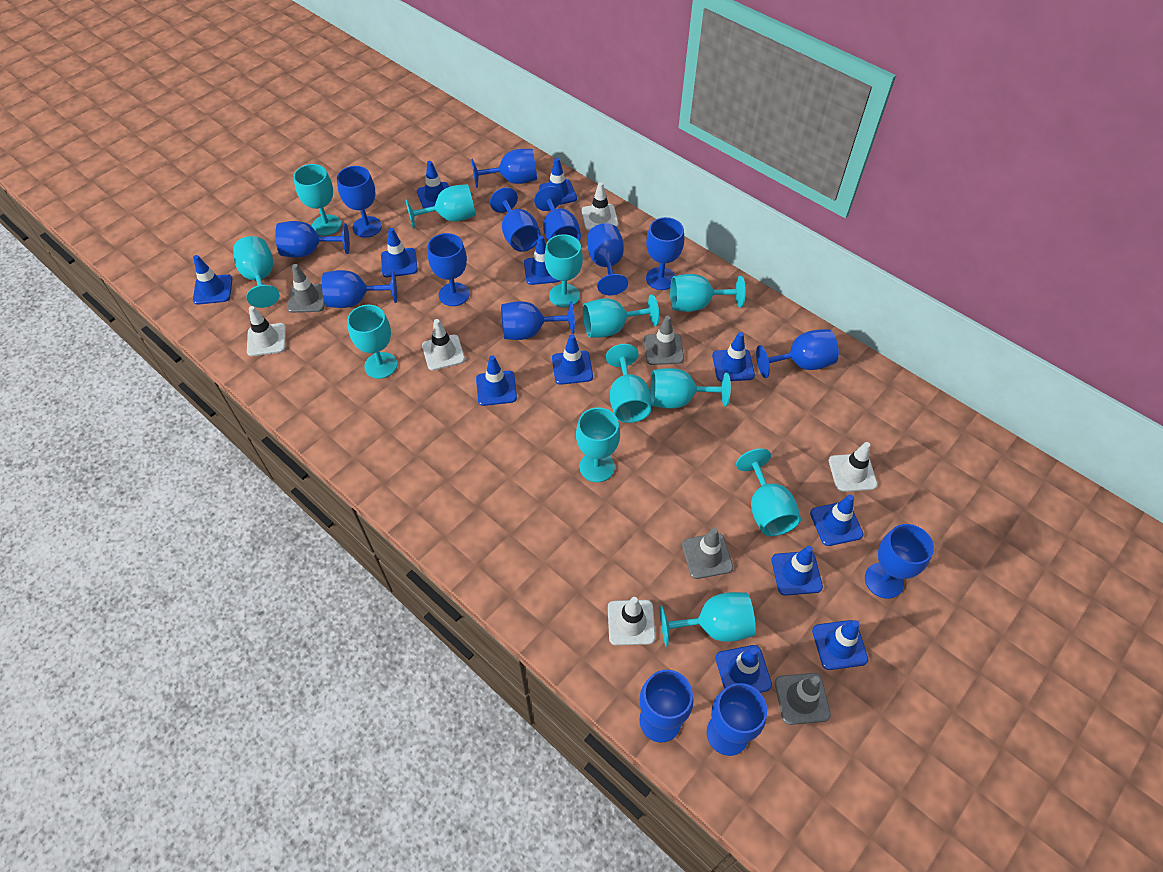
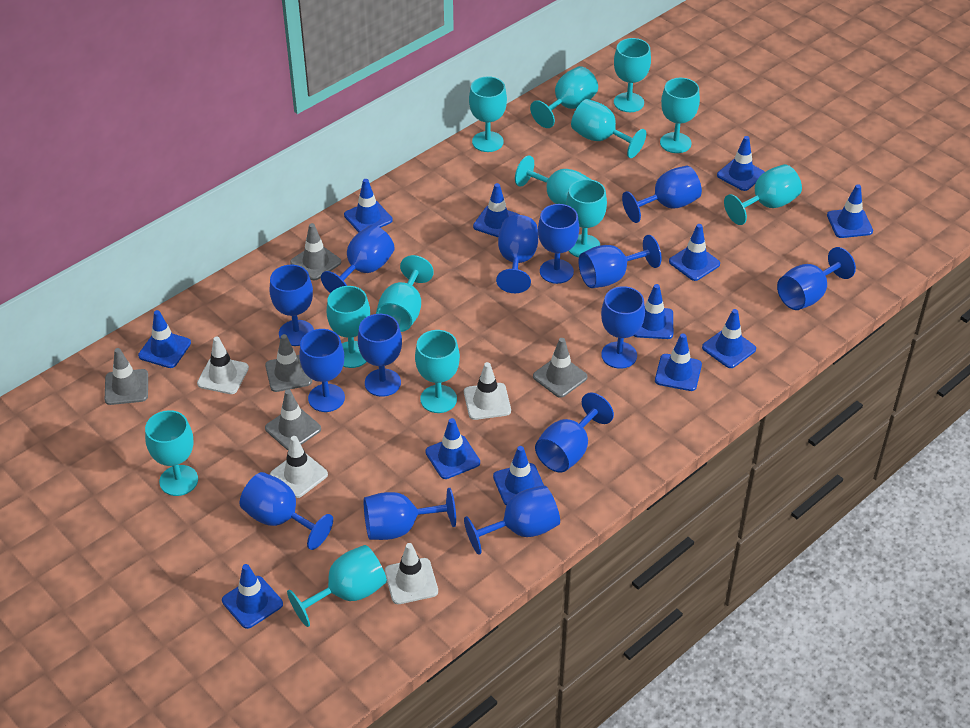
grey traffic cone: 4 -> 5
turquoise goblet: 12 -> 13
white traffic cone: 5 -> 4

